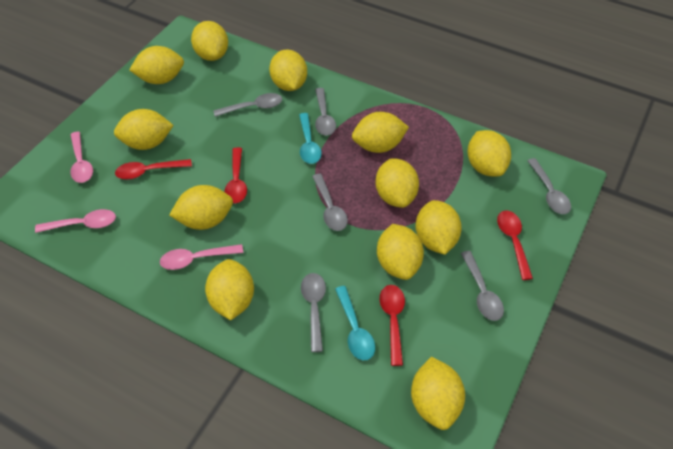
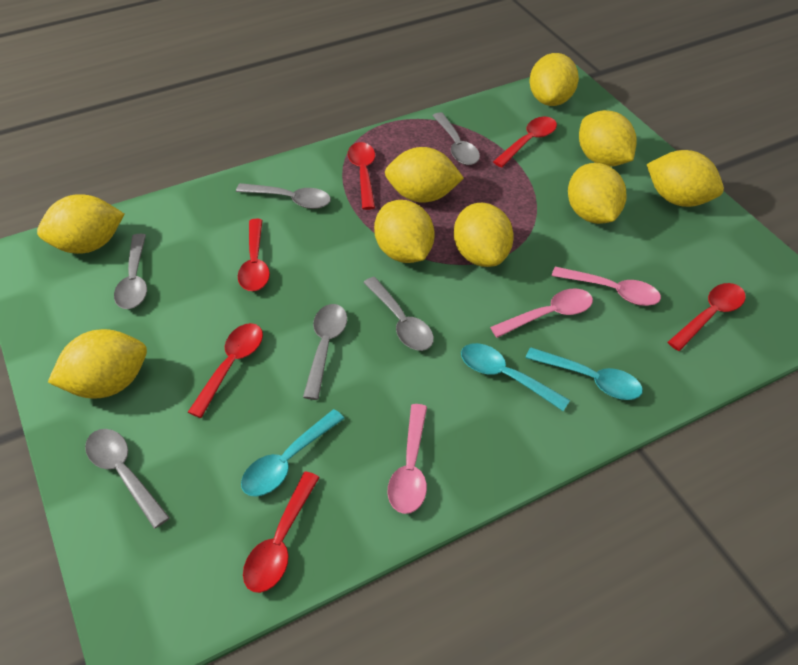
red spoon: 4 -> 6
turquoise spoon: 2 -> 3
yellow lemon: 12 -> 9

